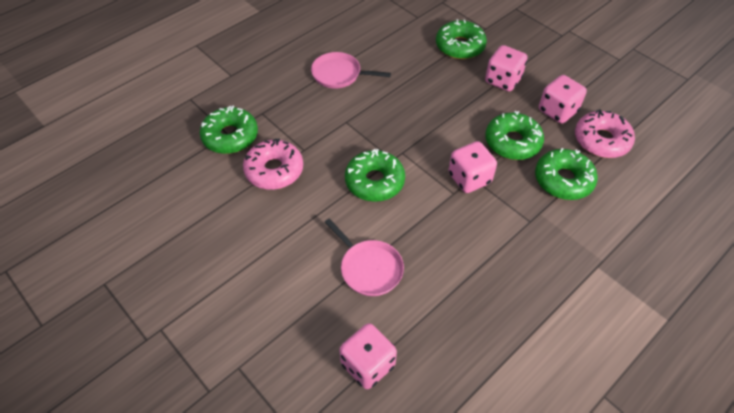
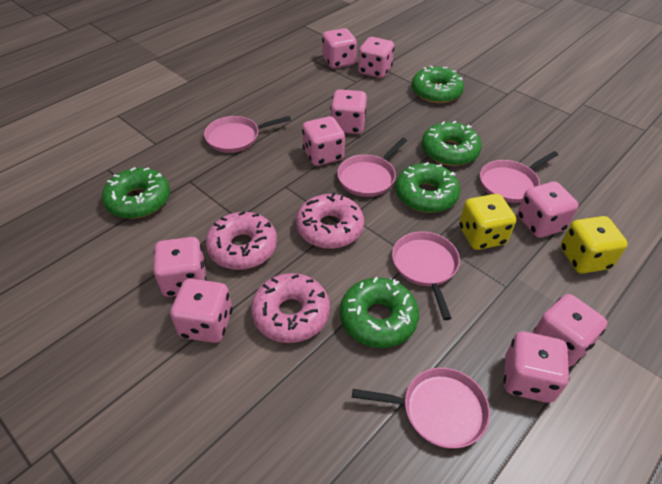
pink dice: 4 -> 9
pink donut: 2 -> 3
pink pan: 2 -> 5
yellow dice: 0 -> 2

